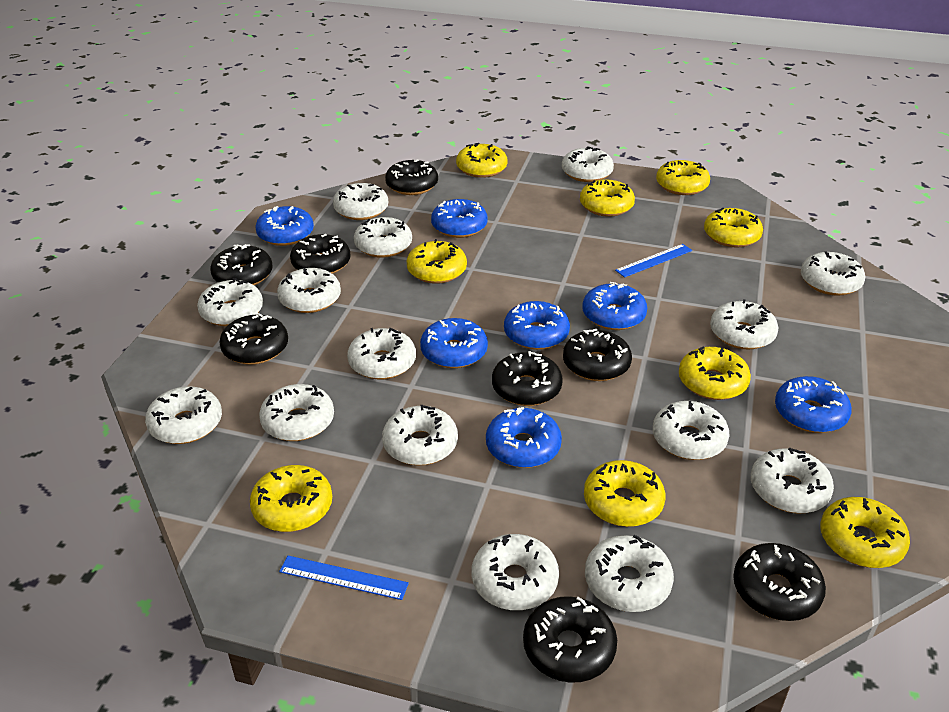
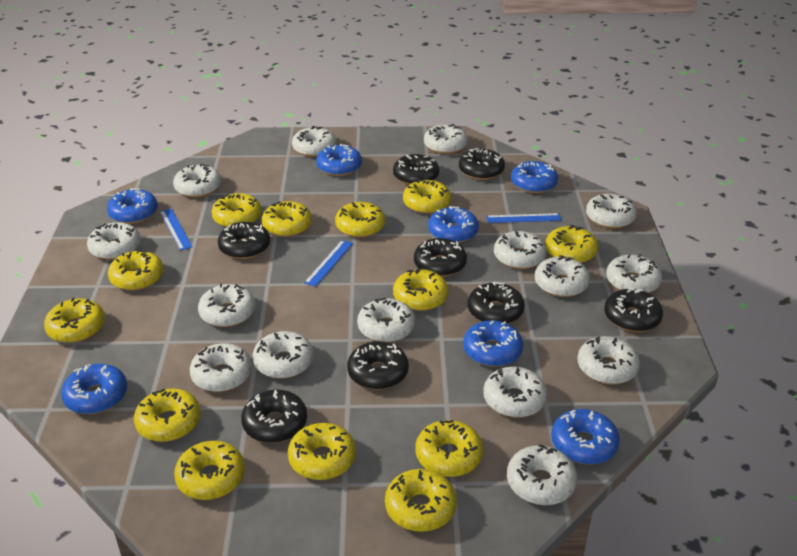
blue ruler: 2 -> 3
yellow donut: 9 -> 13

